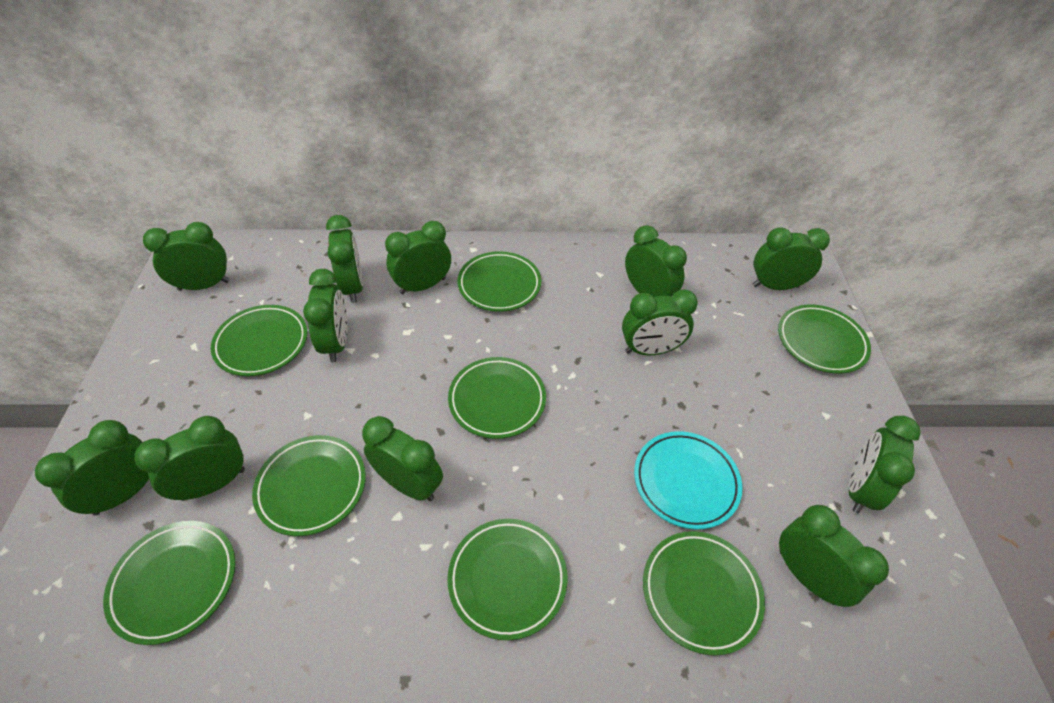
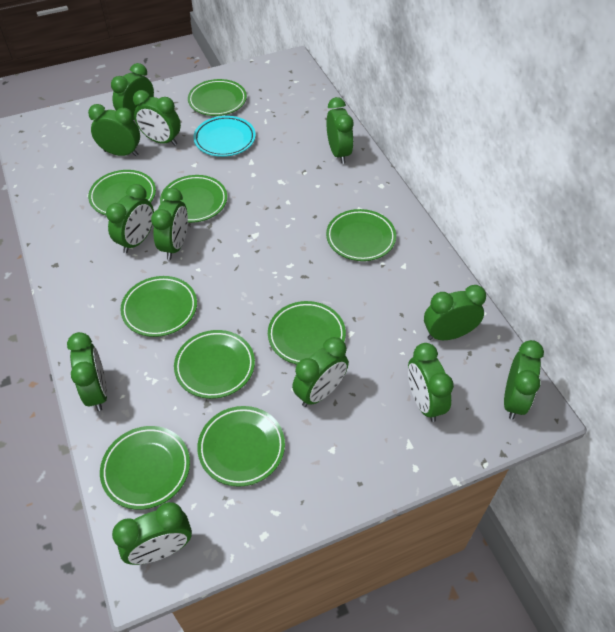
green plate: 8 -> 9

